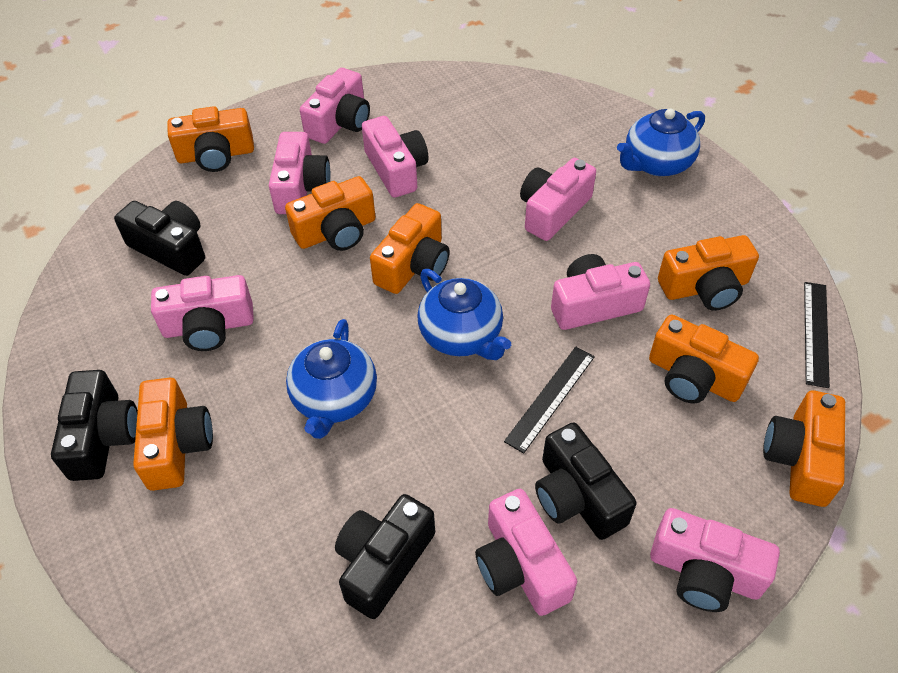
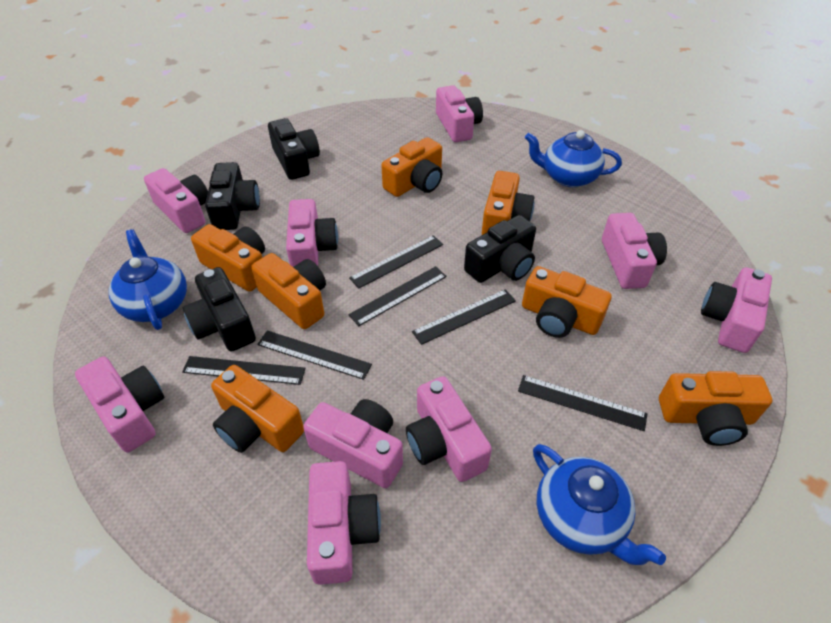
black ruler: 2 -> 6
pink camera: 8 -> 9

